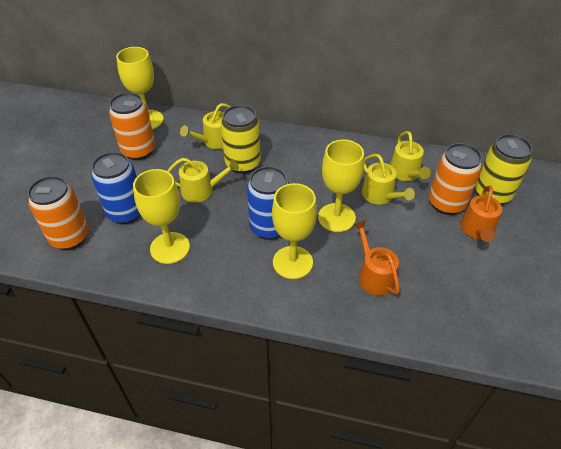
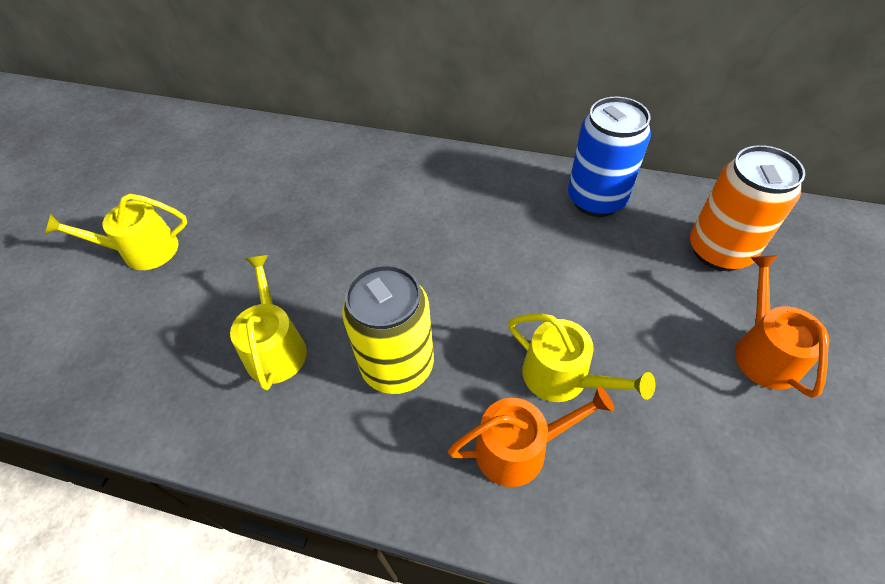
blue can: 2 -> 1
orange can: 3 -> 1
yellow can: 2 -> 1
yellow goblet: 4 -> 0
yellow watering can: 4 -> 3

